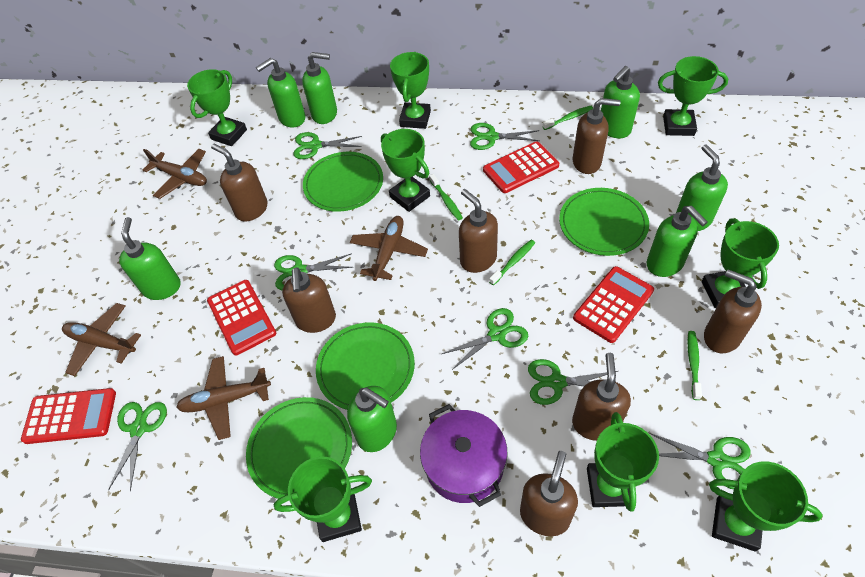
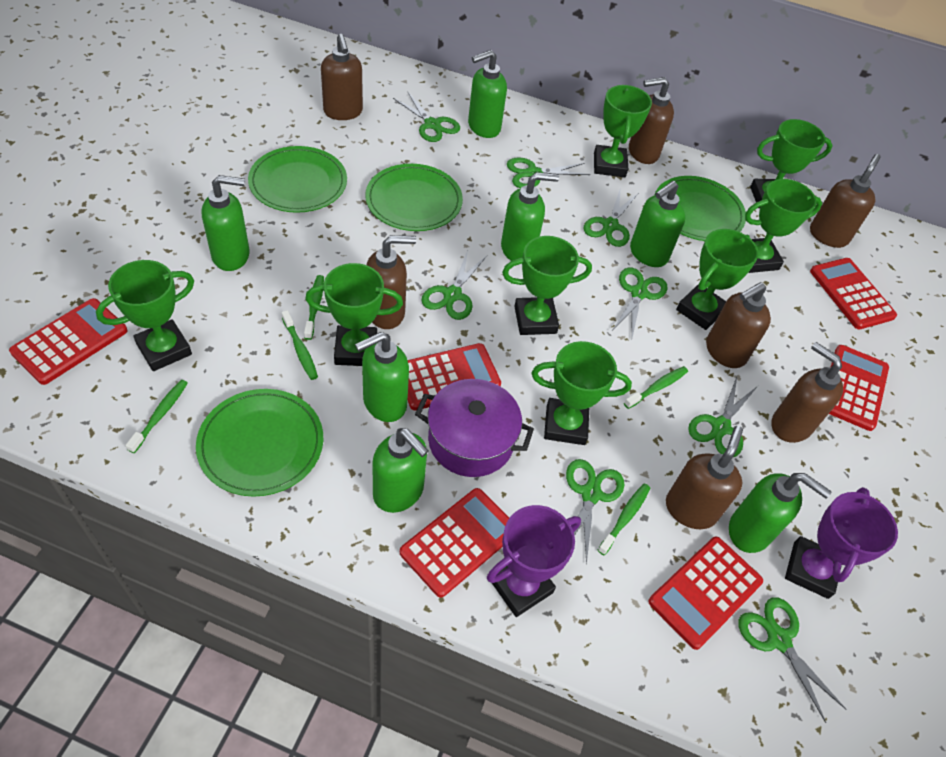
brown plane: 4 -> 0
green scissors: 7 -> 8
green toothbrush: 4 -> 5
purple trophy: 0 -> 2
red calculator: 4 -> 6

